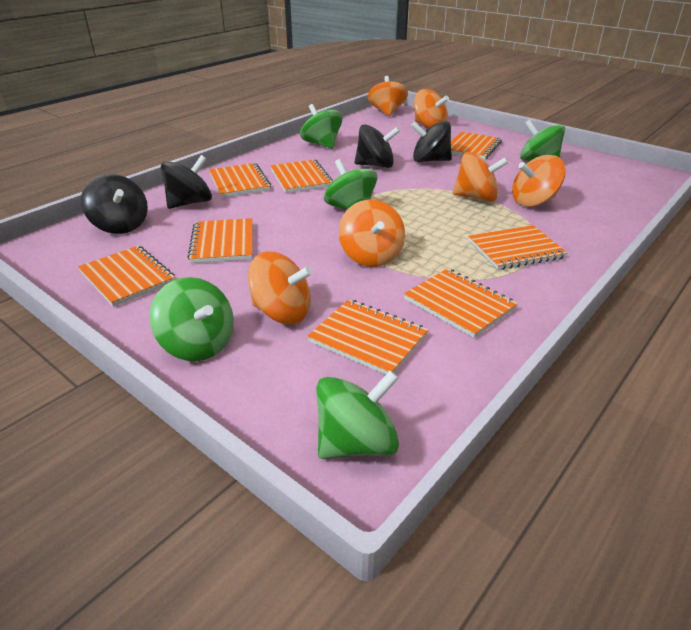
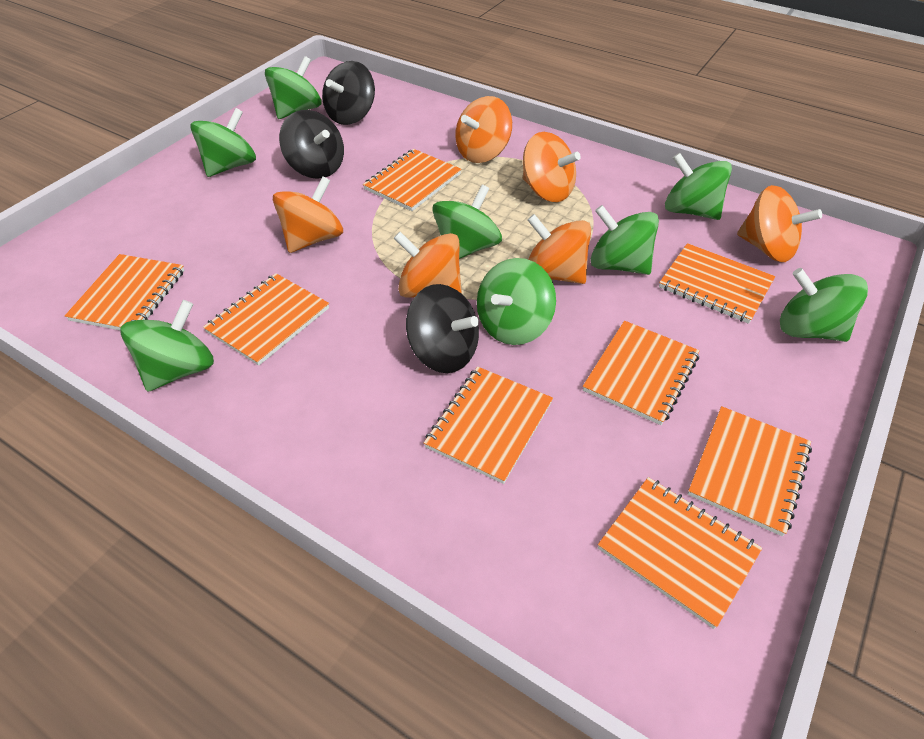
black spinning top: 4 -> 3
green spinning top: 5 -> 8

